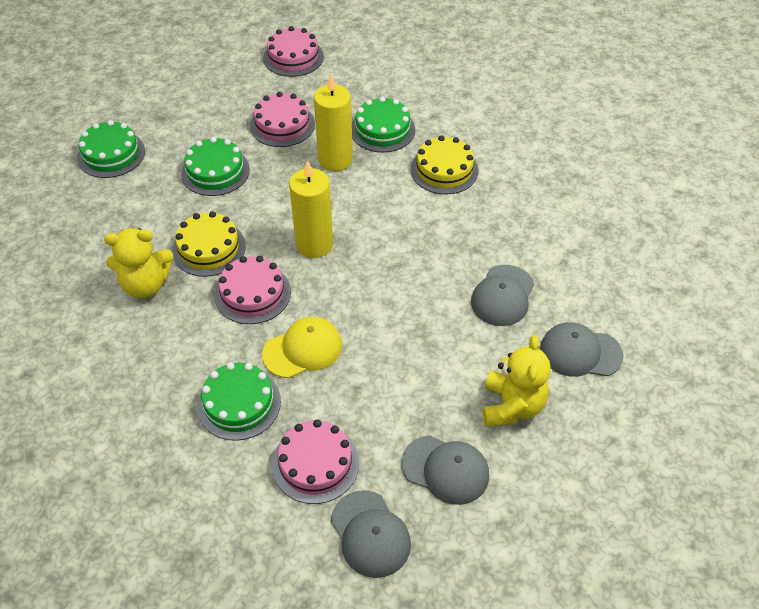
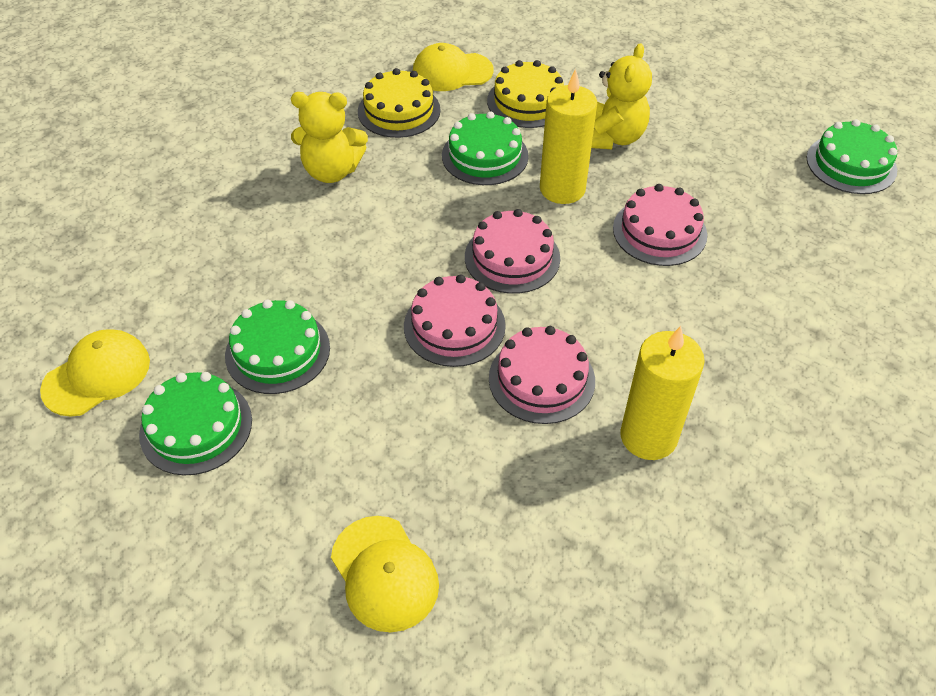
grey cap: 4 -> 0
yellow cap: 1 -> 3

